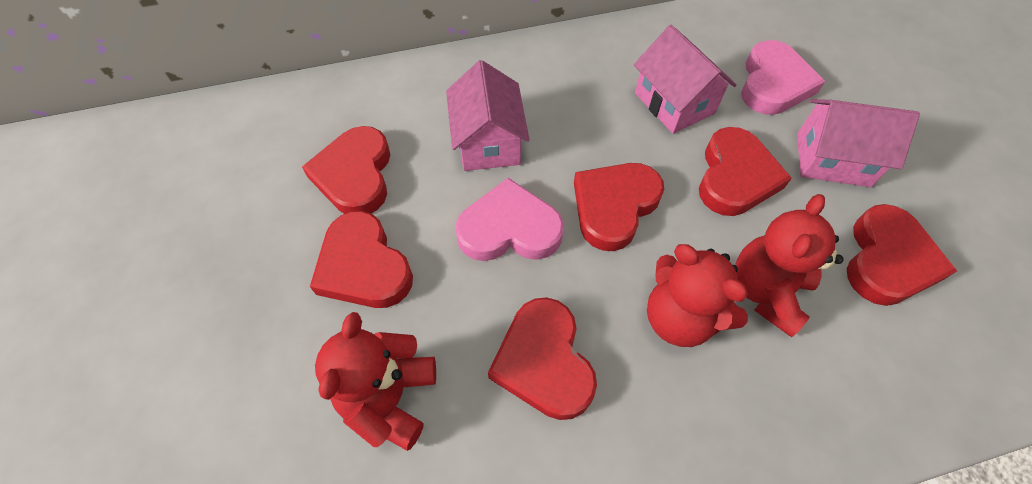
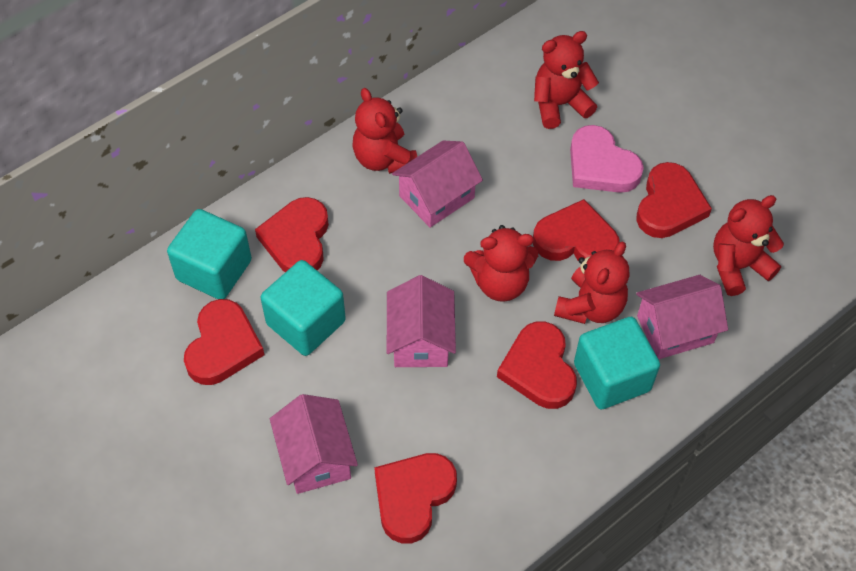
pink heart: 2 -> 1
pink house: 3 -> 4
red teddy bear: 3 -> 5
turquoise cube: 0 -> 3

